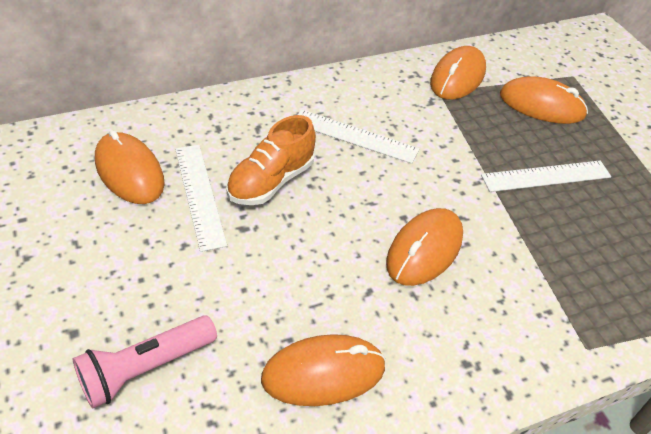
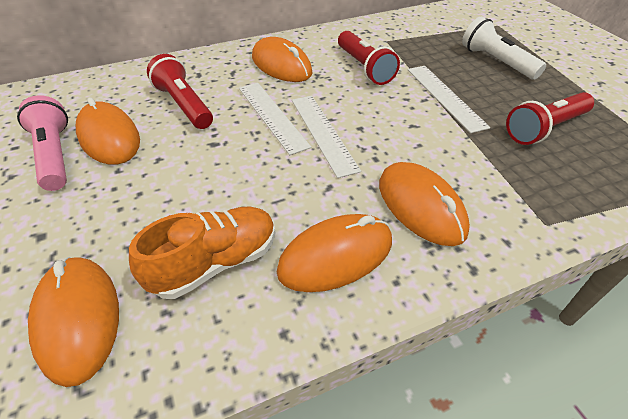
red flashlight: 0 -> 3
white flashlight: 0 -> 1

